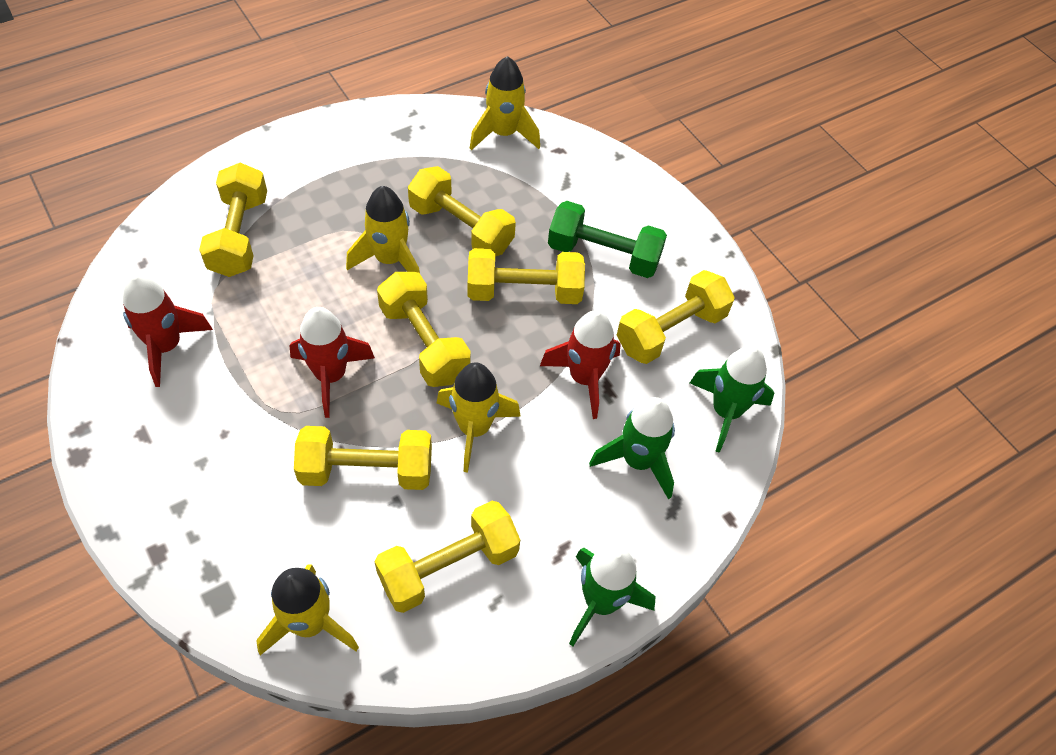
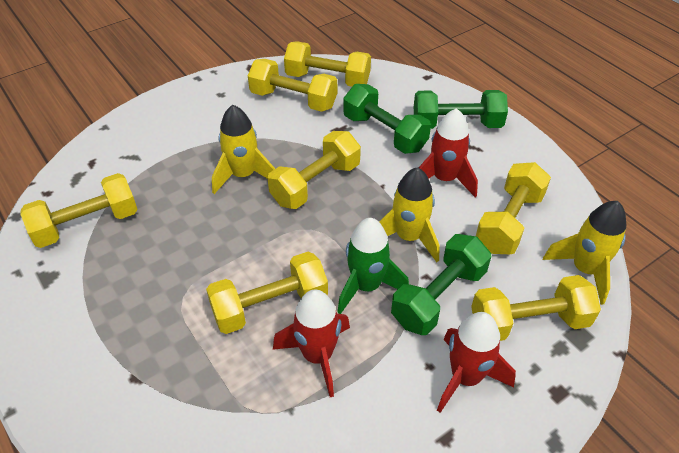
green dumbbell: 1 -> 3
green rocket: 3 -> 1
yellow rocket: 4 -> 3

